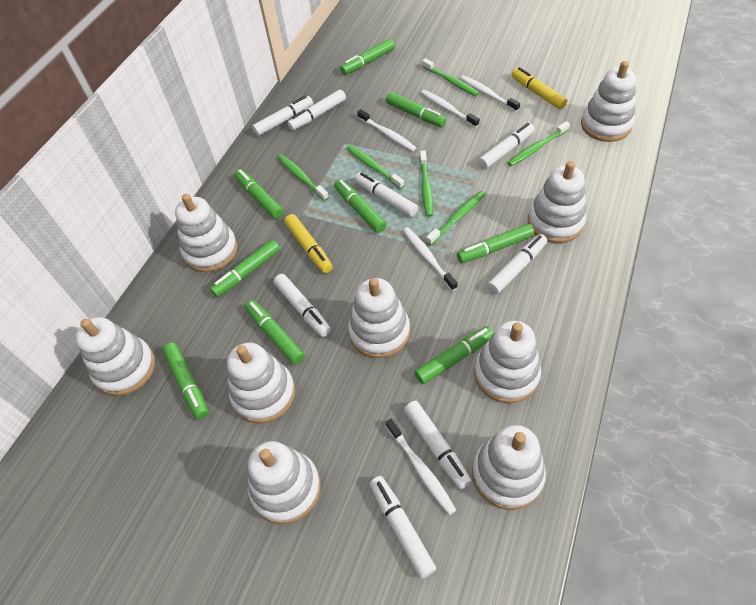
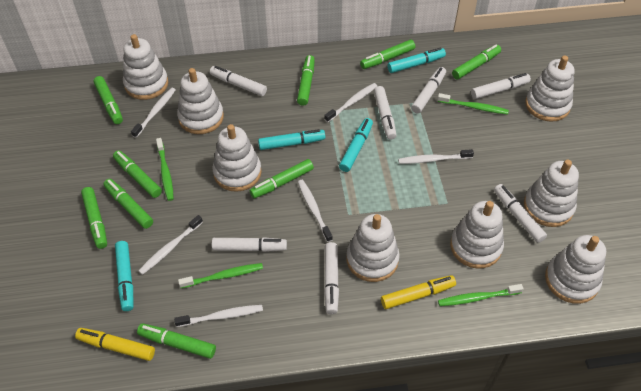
green toothbrush: 6 -> 4
turquoise marker: 0 -> 4
white marker: 8 -> 7
white stacking toy: 9 -> 8
white toothbrush: 5 -> 6

